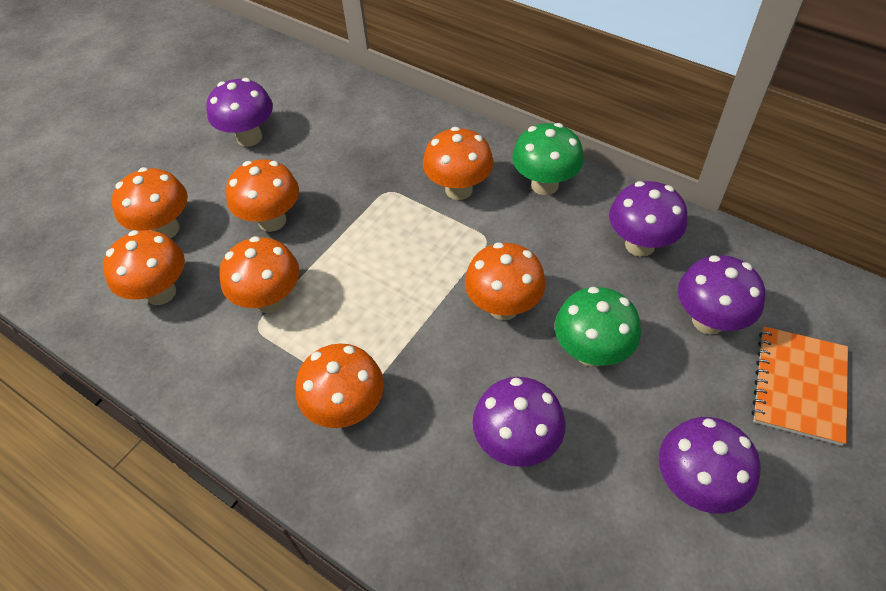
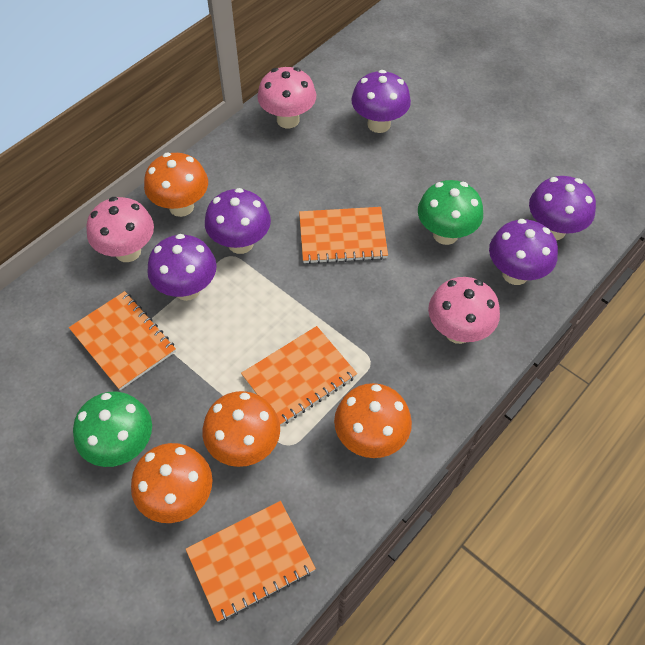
orange mushroom: 7 -> 4
orange notebook: 1 -> 4
pink mushroom: 0 -> 3

